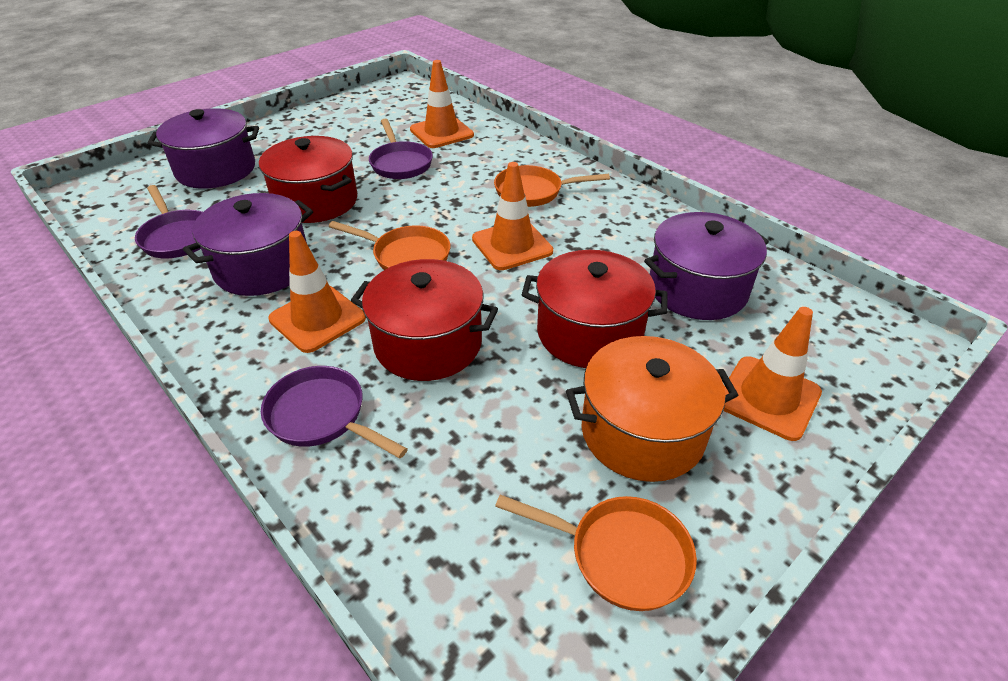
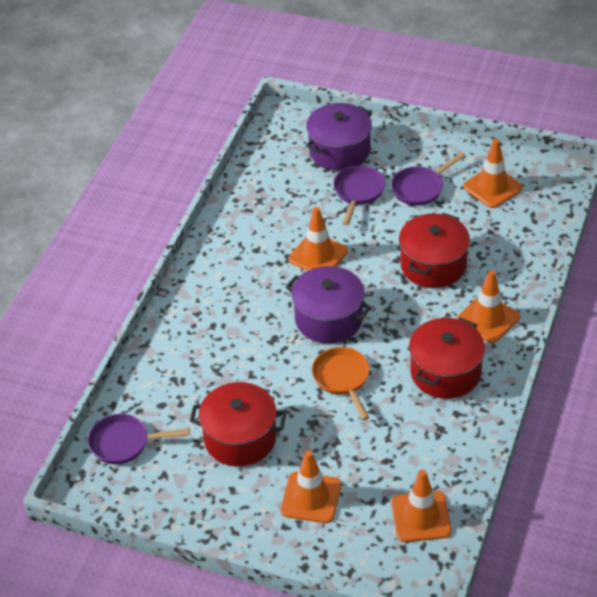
orange pan: 3 -> 1
orange pot: 1 -> 0
orange traffic cone: 4 -> 5
purple pot: 3 -> 2

